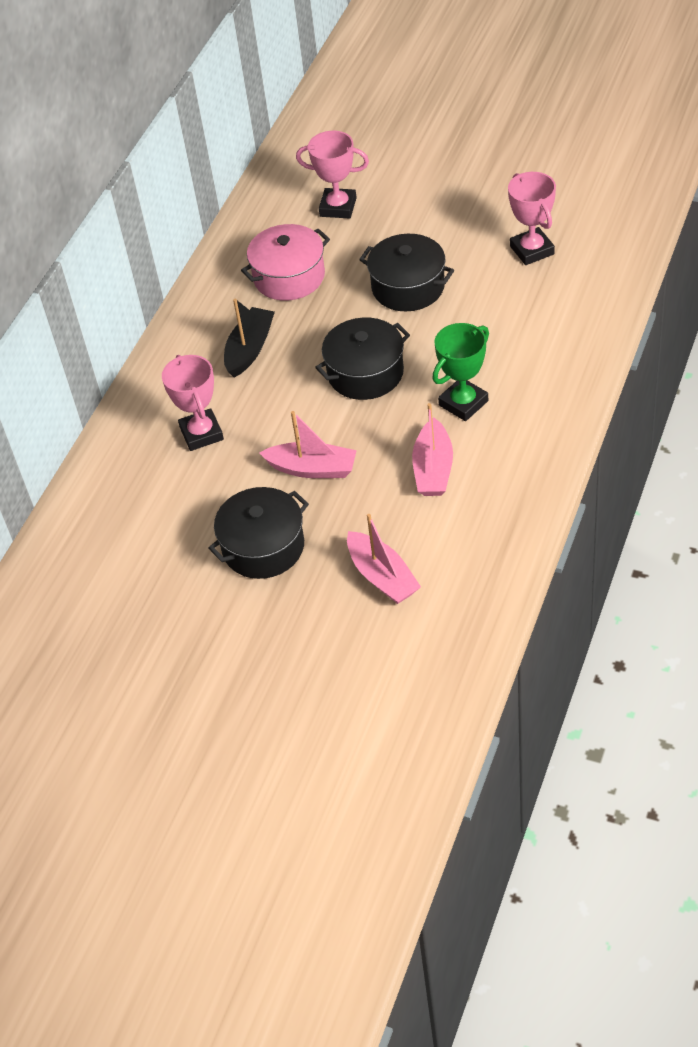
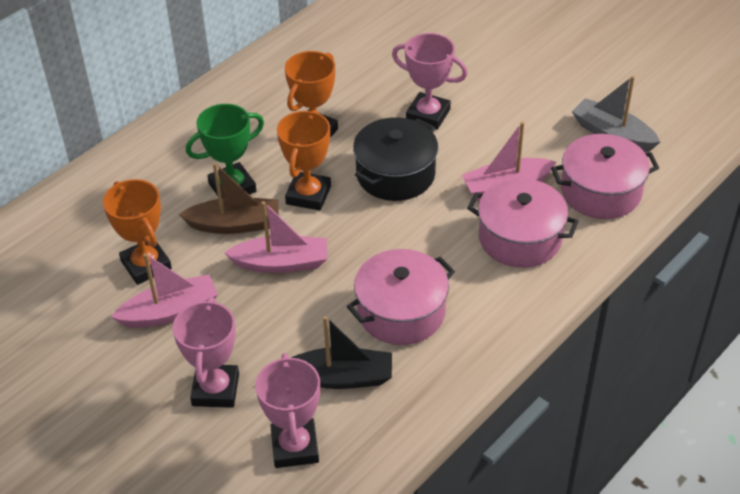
black pot: 3 -> 1
brown boat: 0 -> 1
grey boat: 0 -> 1
orange trophy: 0 -> 3
pink pot: 1 -> 3

